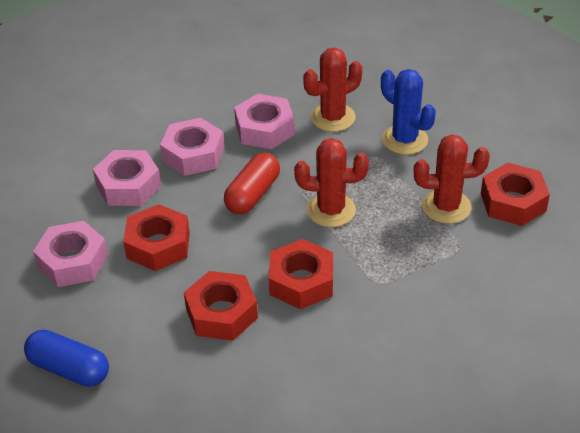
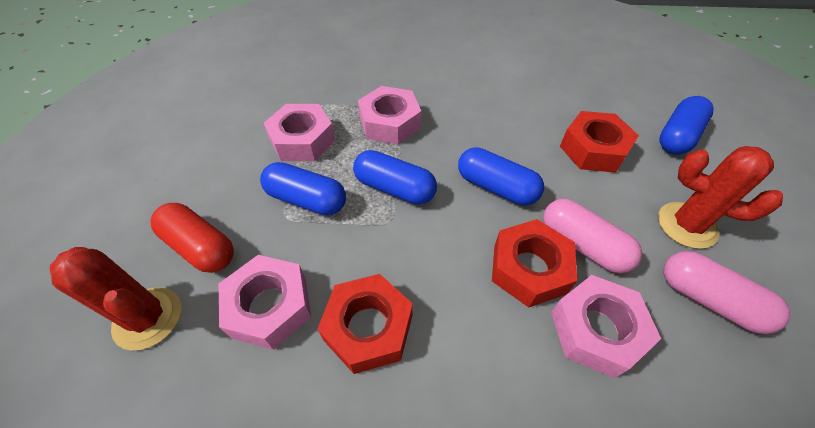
blue cactus: 1 -> 0
blue capsule: 1 -> 4
pink capsule: 0 -> 2
red cactus: 3 -> 2
red nut: 4 -> 3

